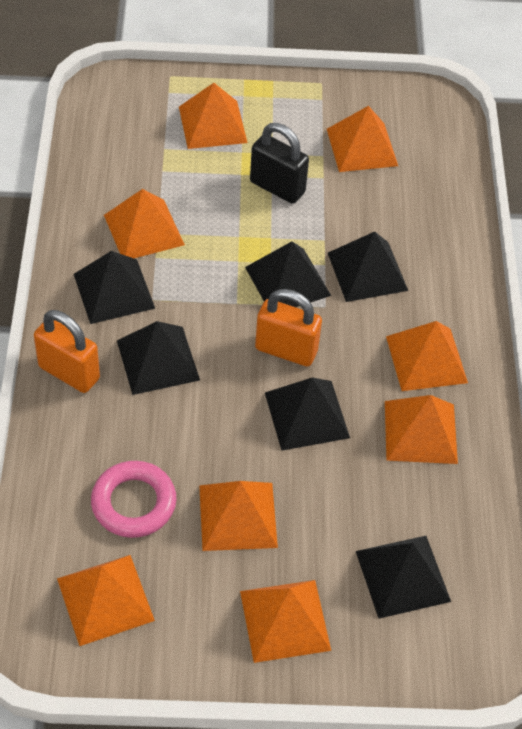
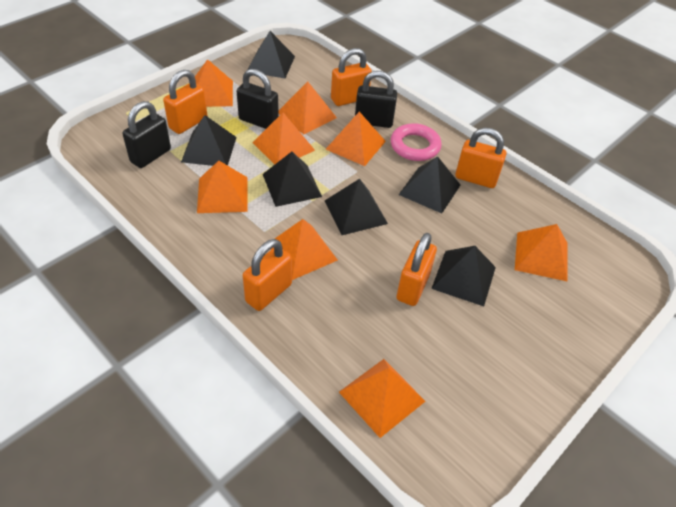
black padlock: 1 -> 3
orange padlock: 2 -> 5

